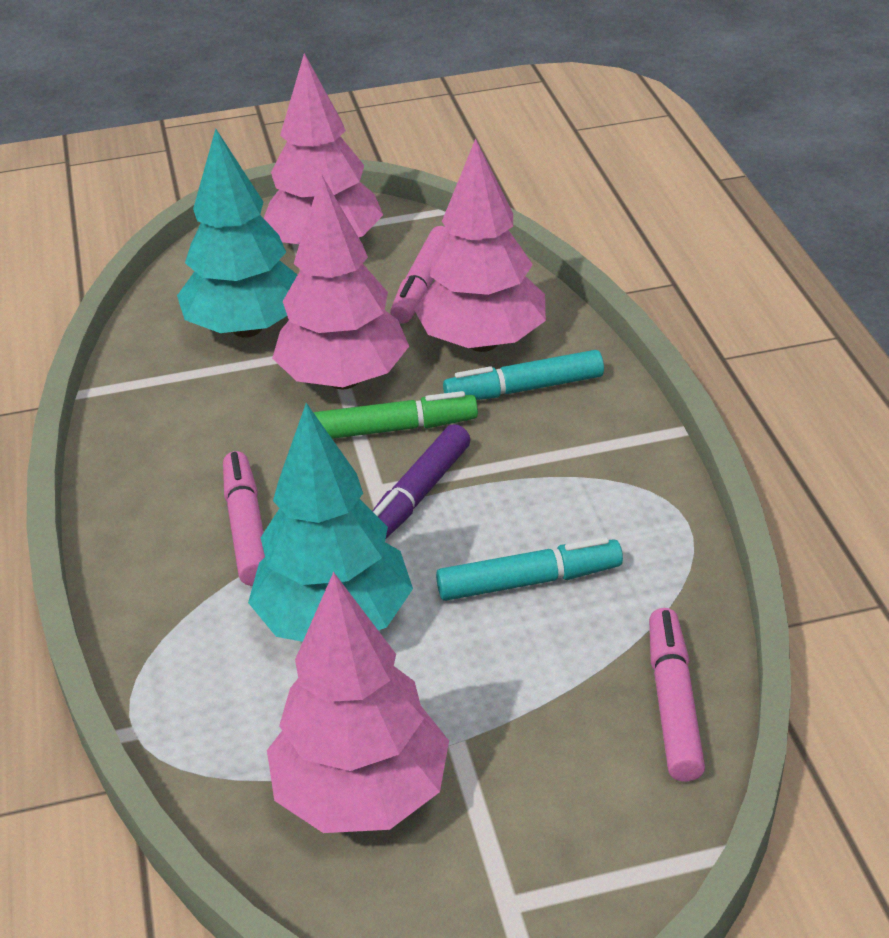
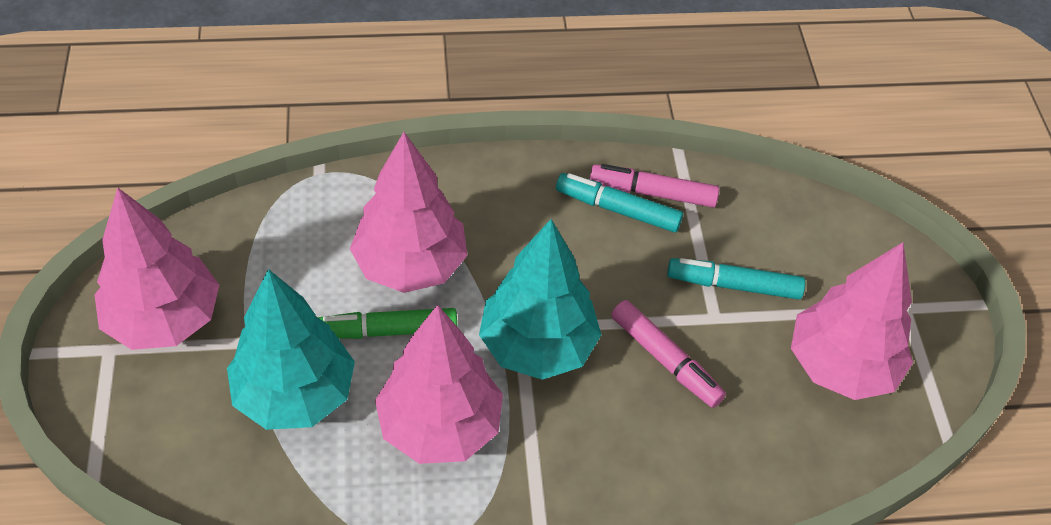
pink marker: 3 -> 2
purple marker: 1 -> 0

